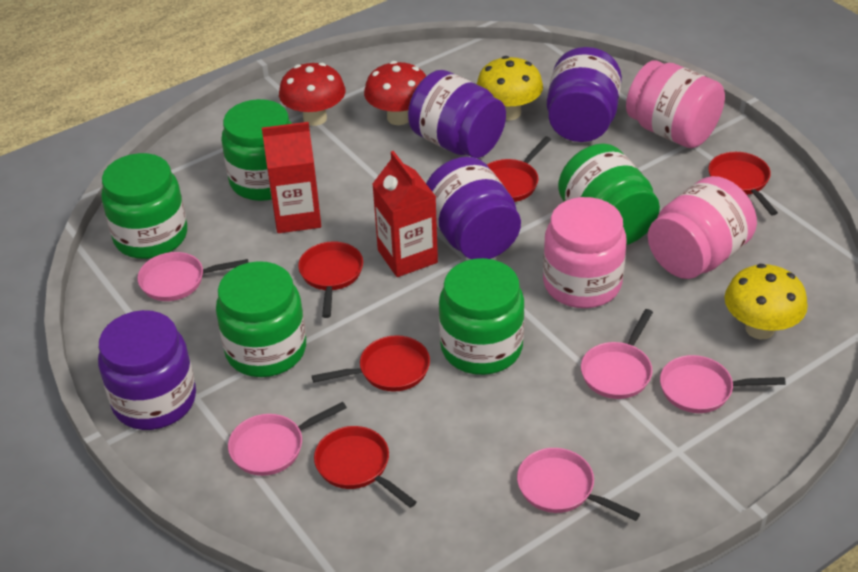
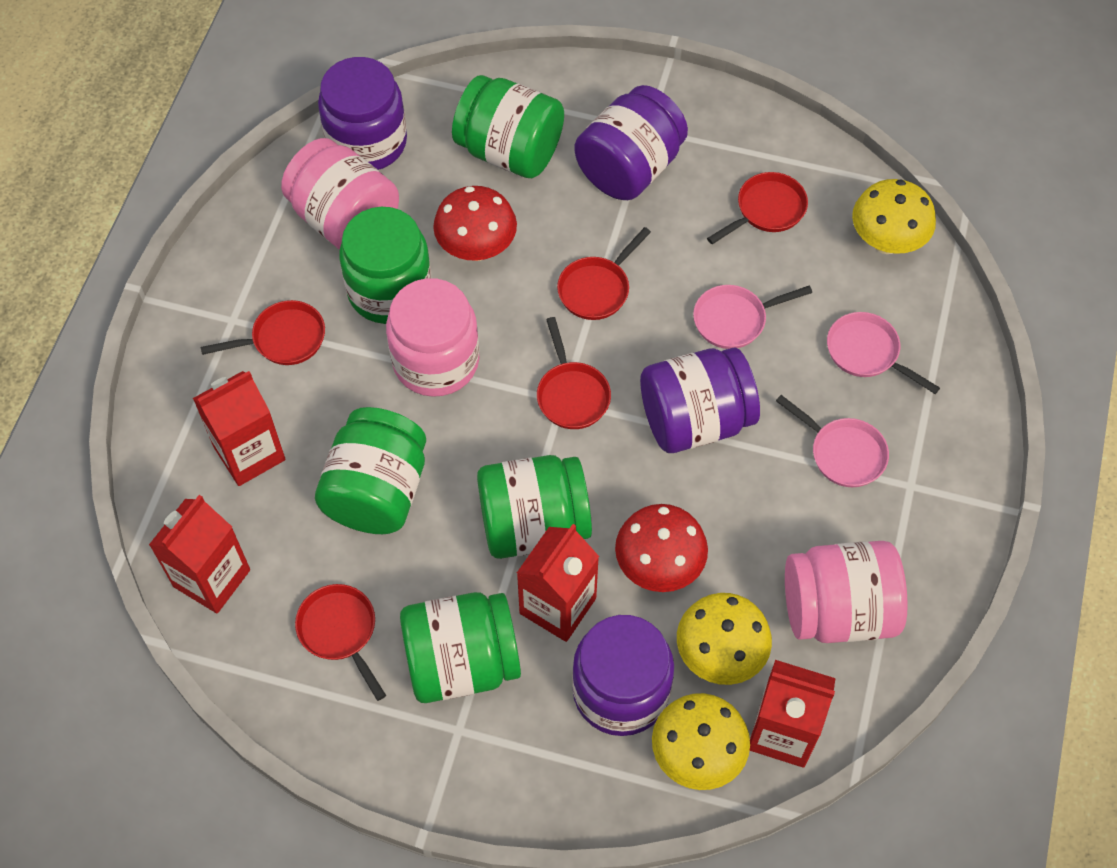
pink pan: 5 -> 3
red carton: 2 -> 4
yellow mushroom: 2 -> 3

